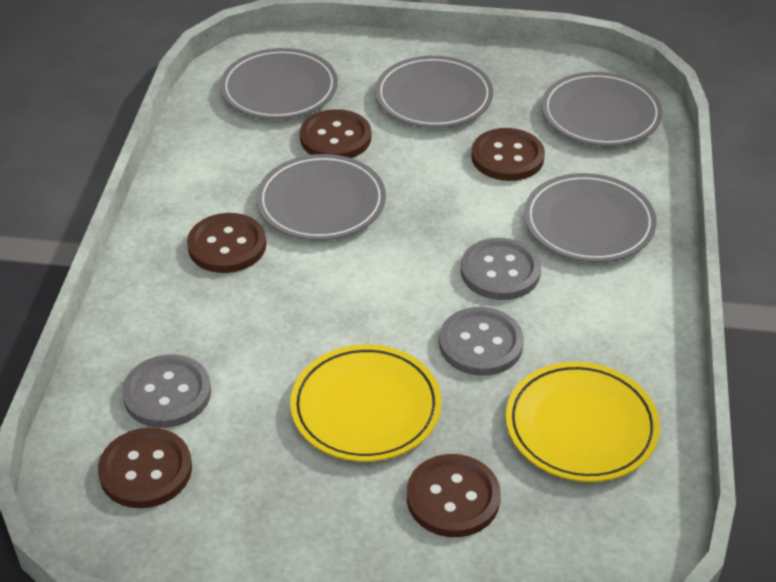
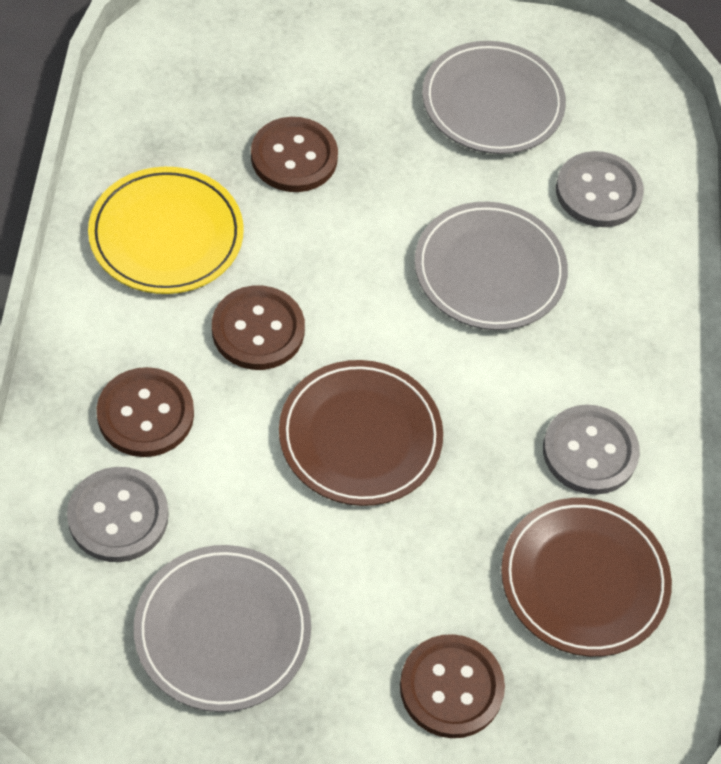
brown button: 5 -> 4
brown plate: 0 -> 2
grey plate: 5 -> 3
yellow plate: 2 -> 1

